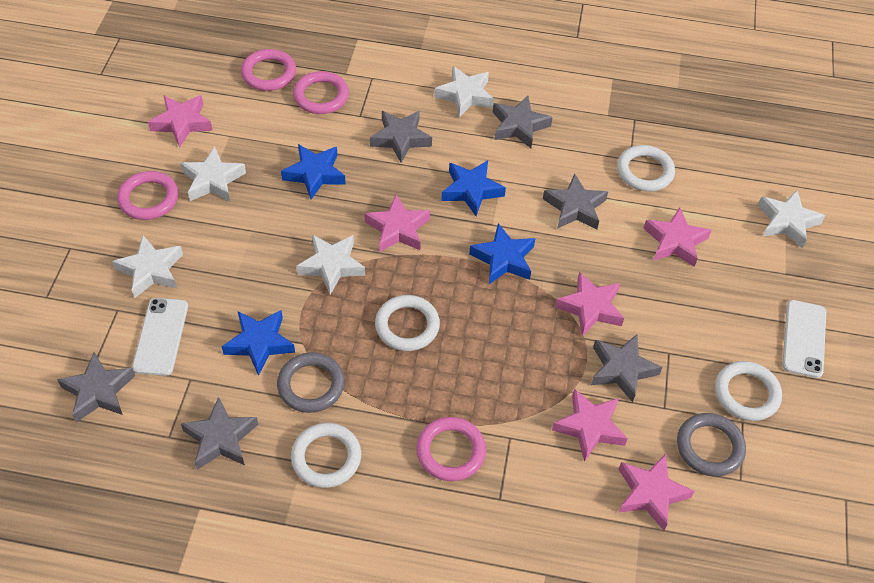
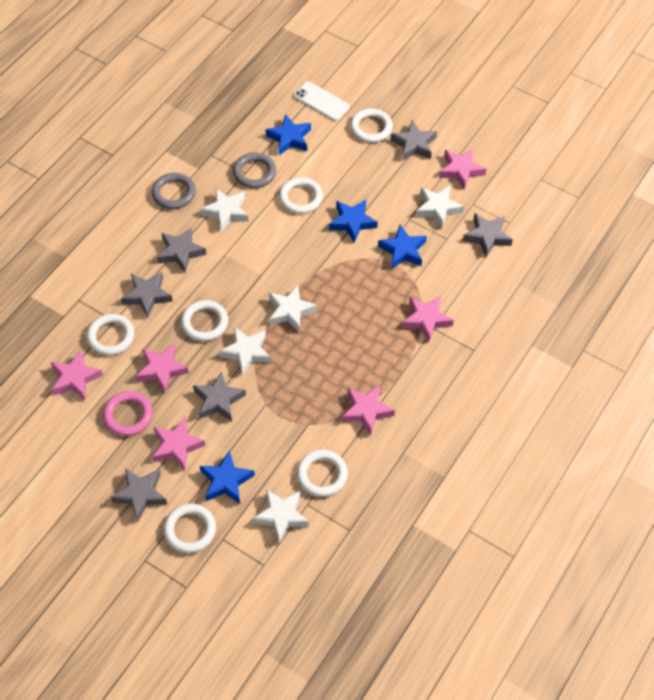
pink ring: 4 -> 1
white phone: 2 -> 1
white ring: 4 -> 6

